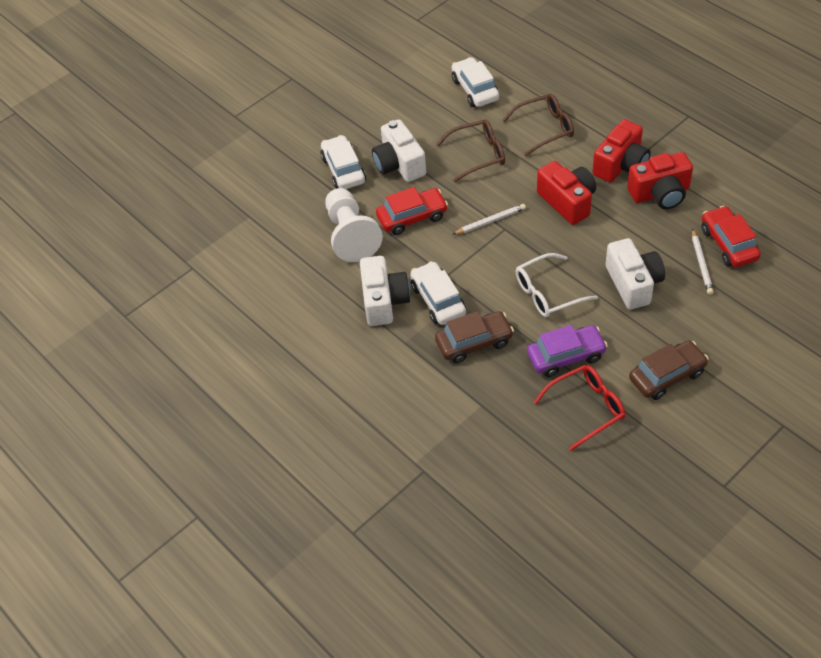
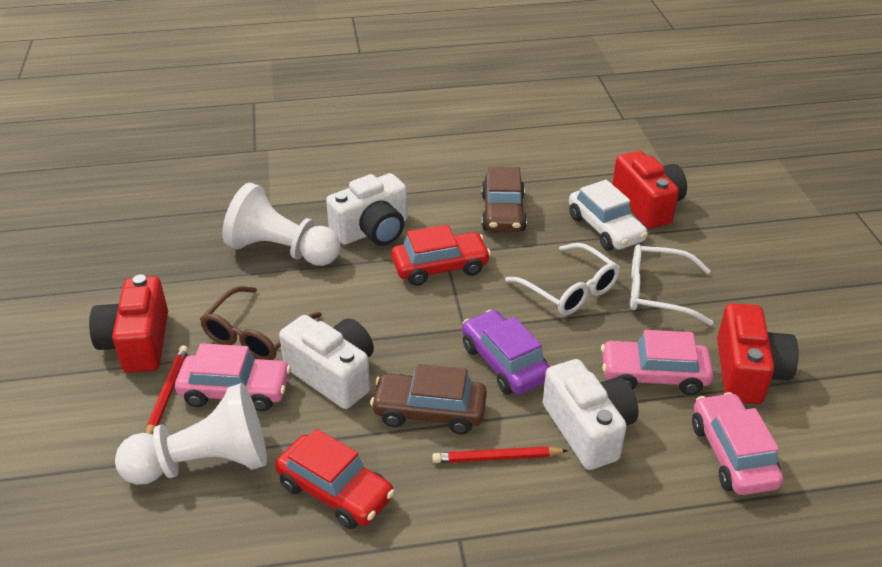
brown glasses: 2 -> 1
pink car: 0 -> 3
red glasses: 1 -> 0
red pencil: 0 -> 2
white car: 3 -> 1
white glasses: 1 -> 2
white pawn: 1 -> 2
white pencil: 2 -> 0

